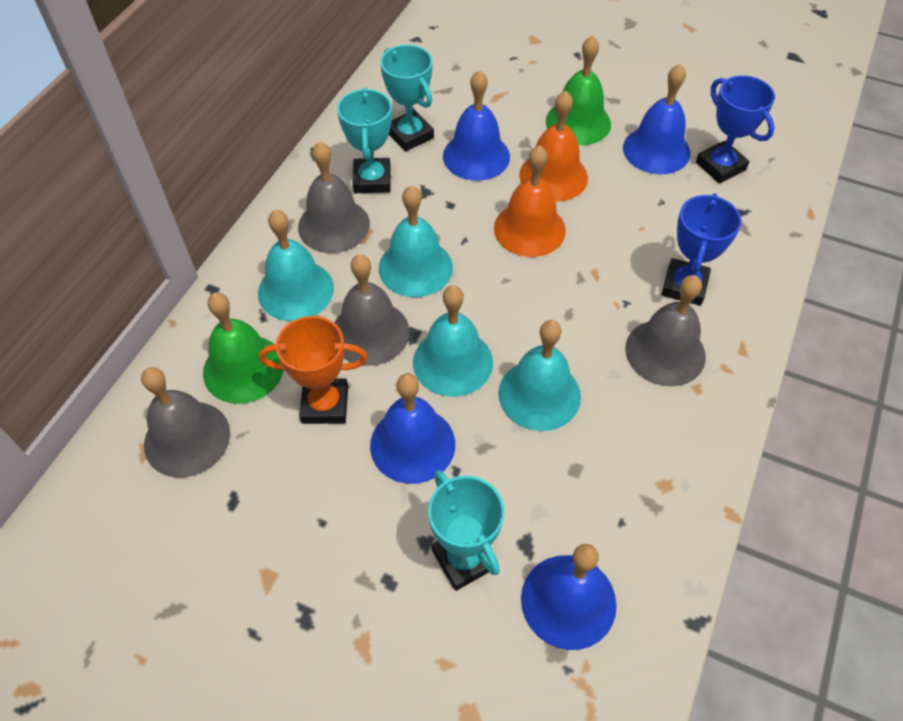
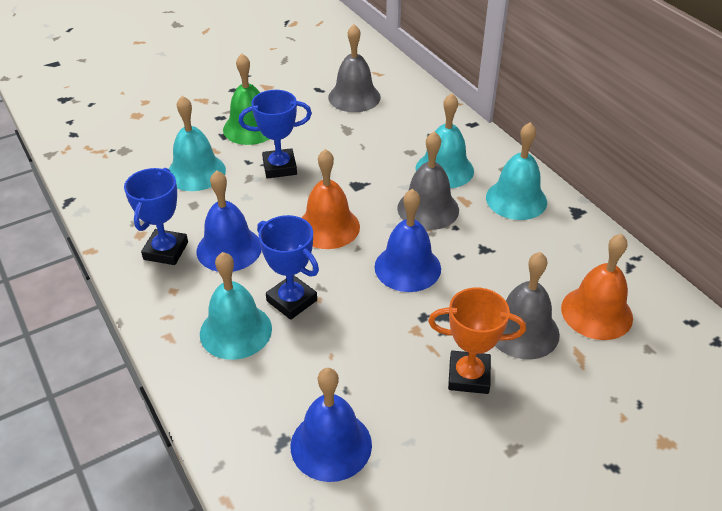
blue bell: 4 -> 3
blue trophy: 2 -> 3
green bell: 2 -> 1
grey bell: 4 -> 3
turquoise trophy: 3 -> 0

